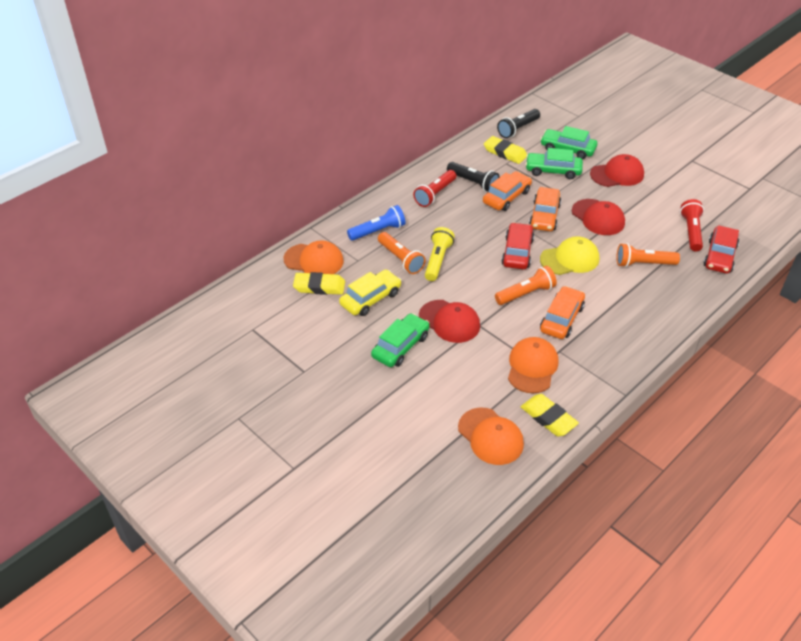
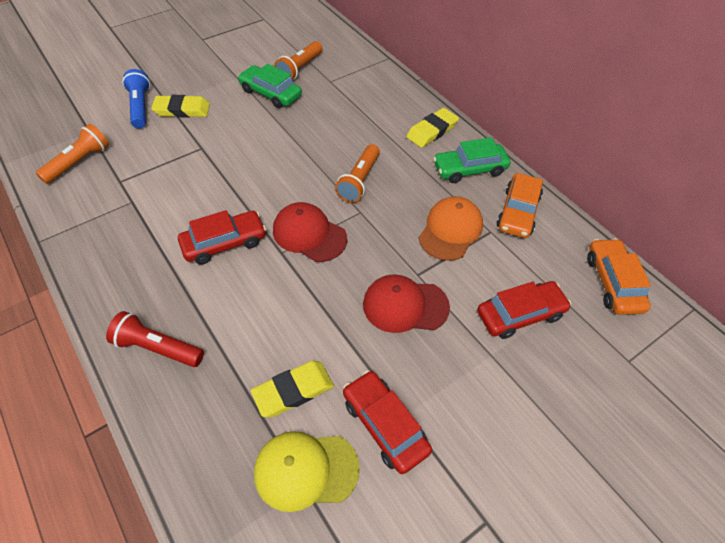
black flashlight: 2 -> 0
green car: 3 -> 2
orange cap: 3 -> 1
orange car: 3 -> 2
red cap: 3 -> 2
red car: 2 -> 3
red flashlight: 2 -> 1
yellow car: 1 -> 0
yellow flashlight: 1 -> 0

